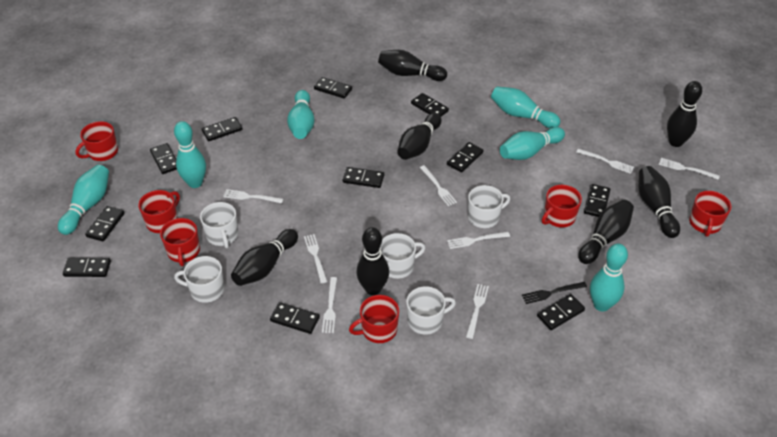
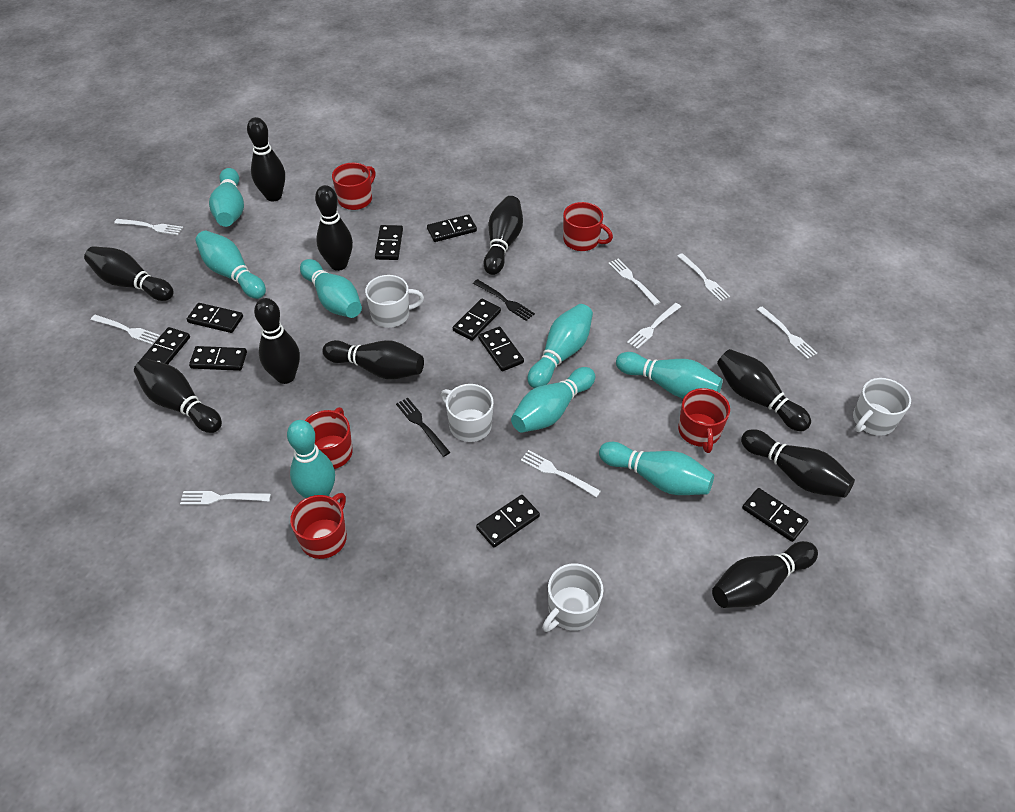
black bowling pin: 7 -> 10
black domino: 11 -> 9
black fork: 1 -> 2
red mug: 6 -> 5
turquoise bowling pin: 6 -> 8
white mug: 5 -> 4

